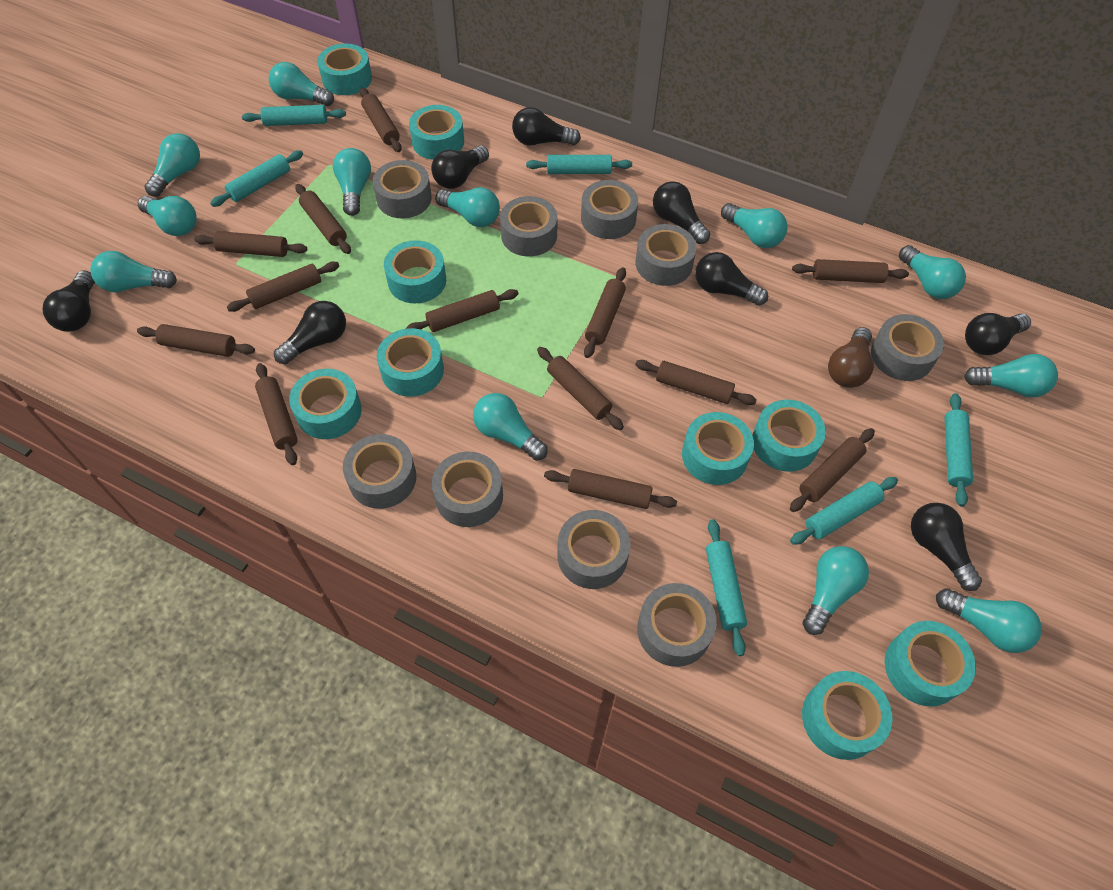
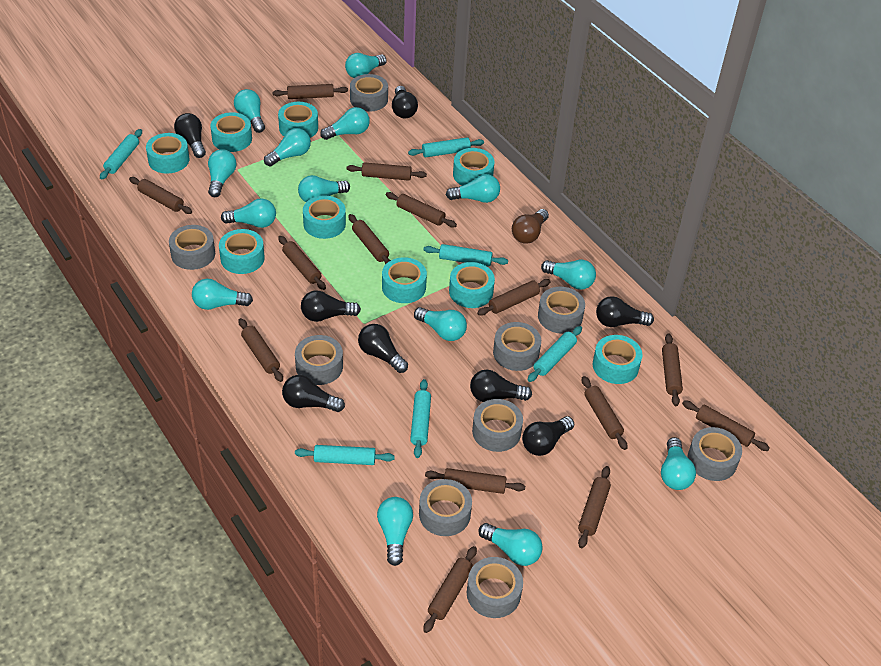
brown rolling pin: 13 -> 14
turquoise light bulb: 12 -> 14

